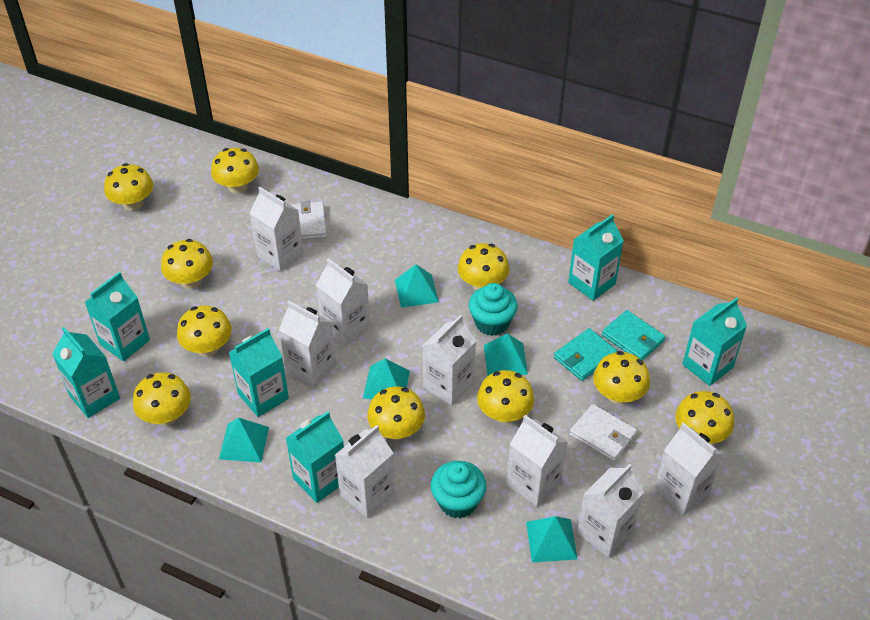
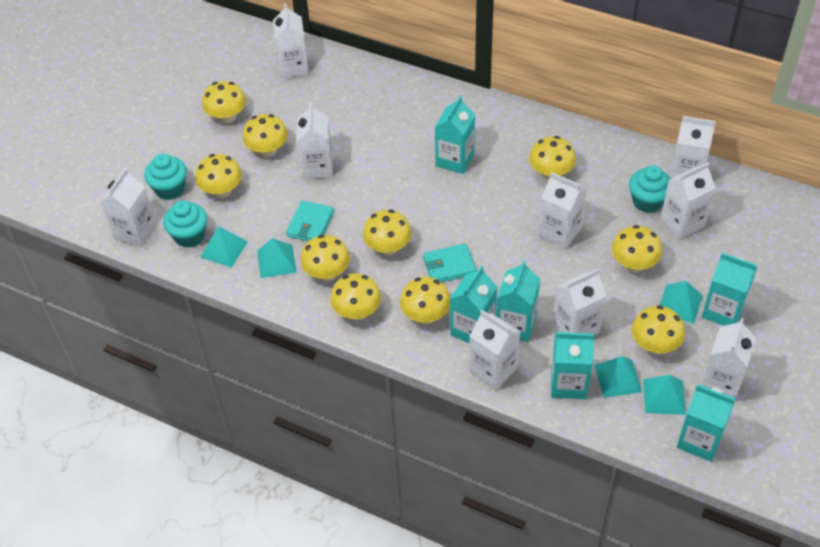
turquoise cupcake: 2 -> 3
white carton: 8 -> 9
white wallet: 2 -> 0

